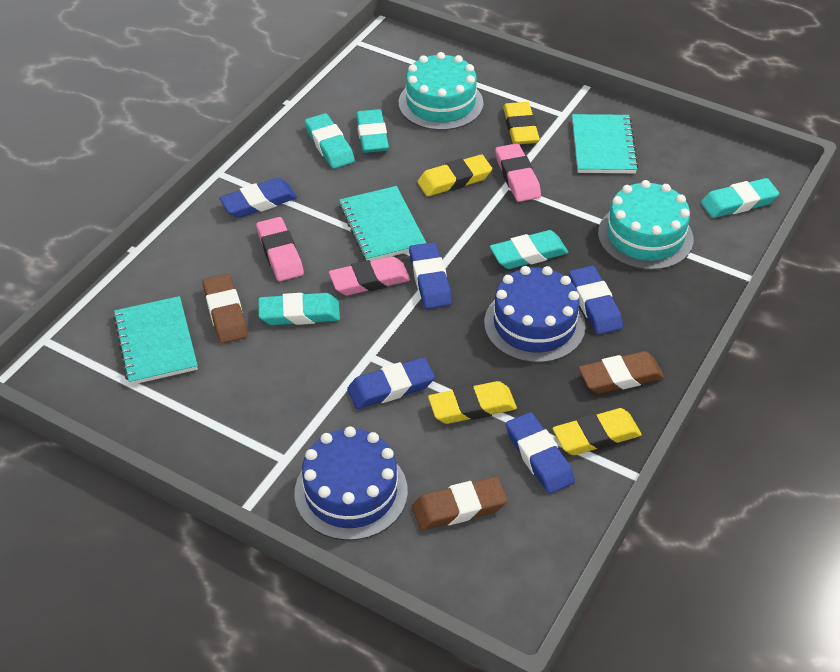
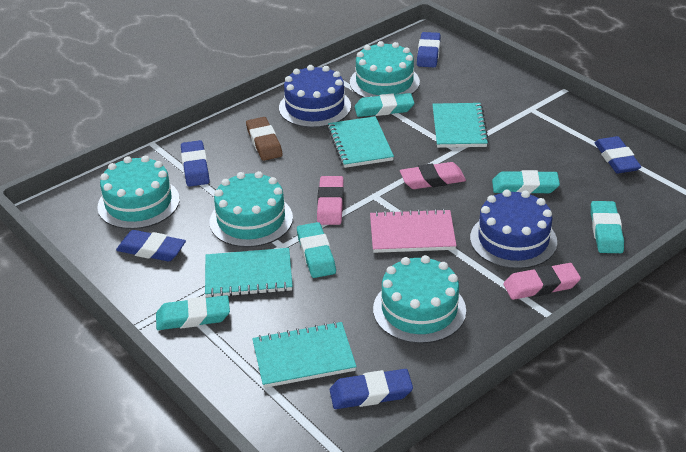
brown eraser: 3 -> 1
pink notebook: 0 -> 1
turquoise cake: 2 -> 4
turquoise notebook: 3 -> 4
yellow eraser: 4 -> 0

